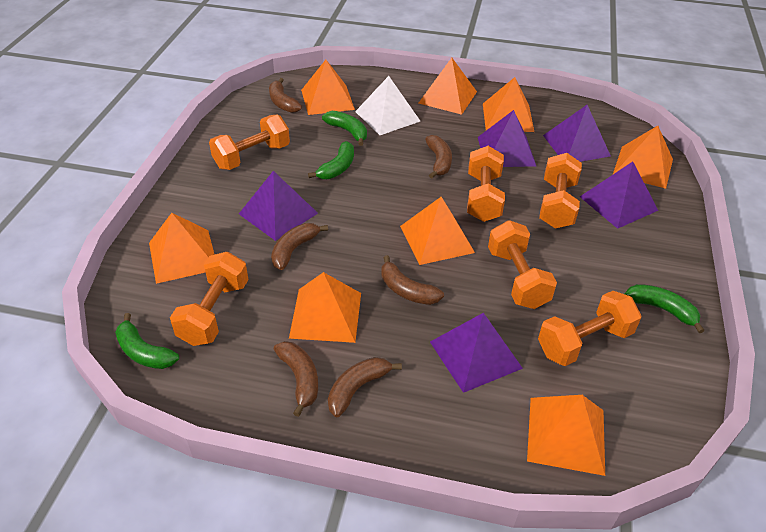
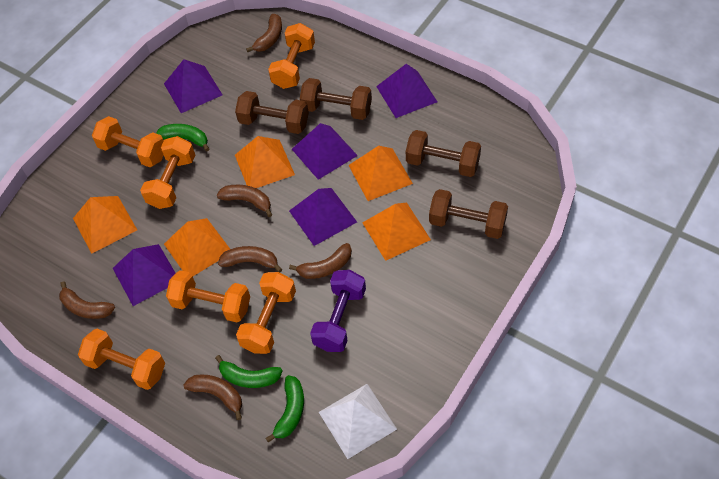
brown dumbbell: 0 -> 4
green banana: 4 -> 3
orange pyramid: 8 -> 5
purple dumbbell: 0 -> 1

